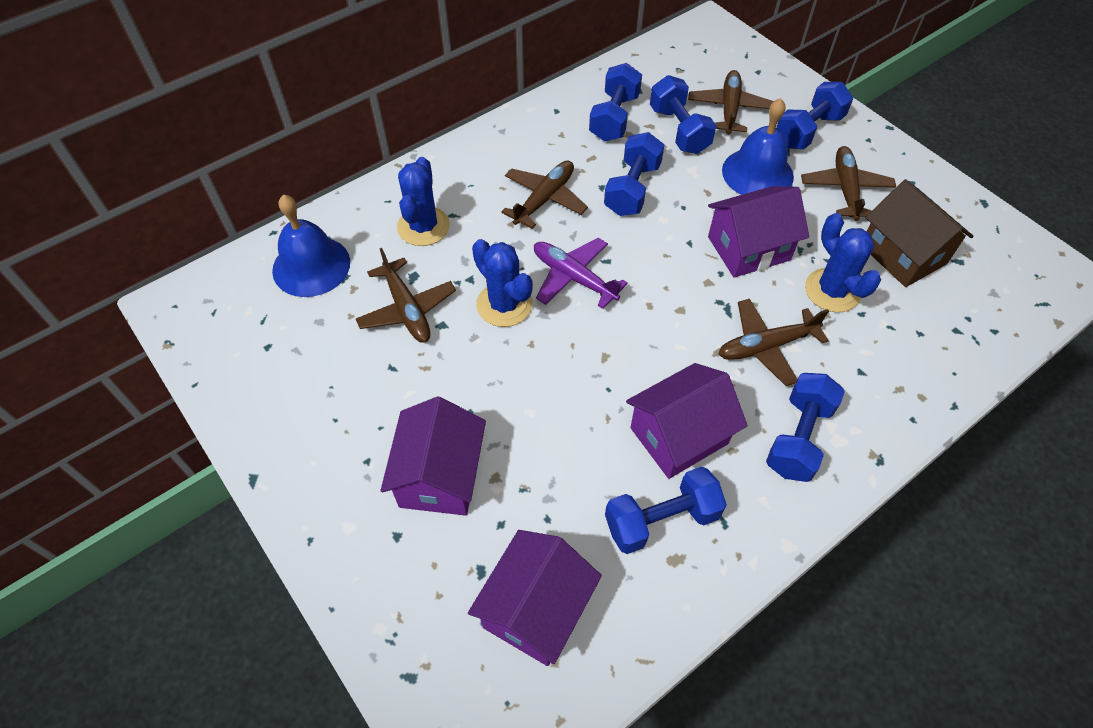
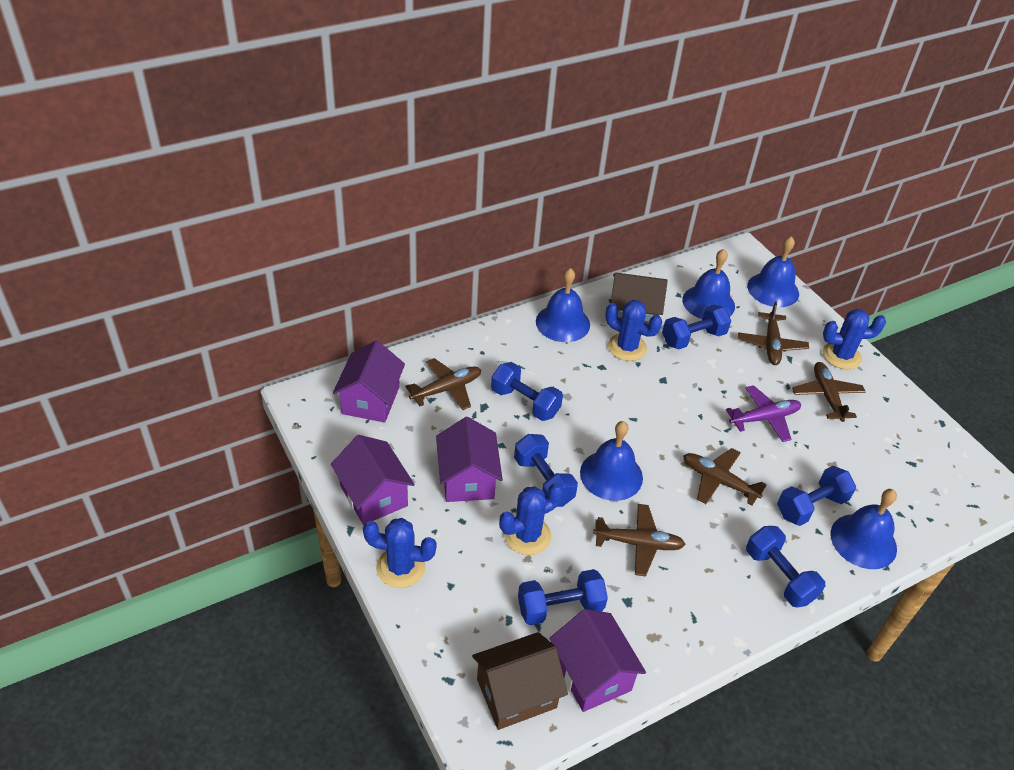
blue bell: 2 -> 5
blue cactus: 3 -> 4
brown house: 1 -> 2

